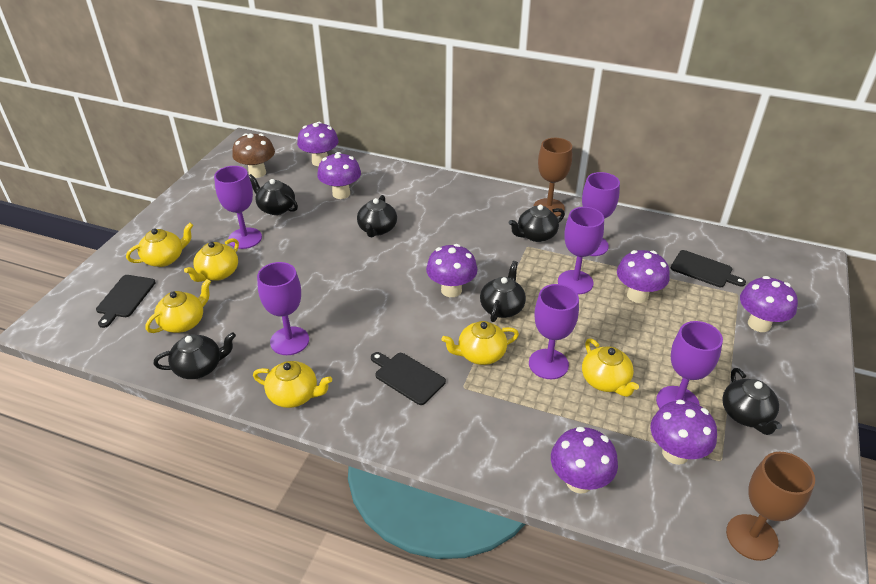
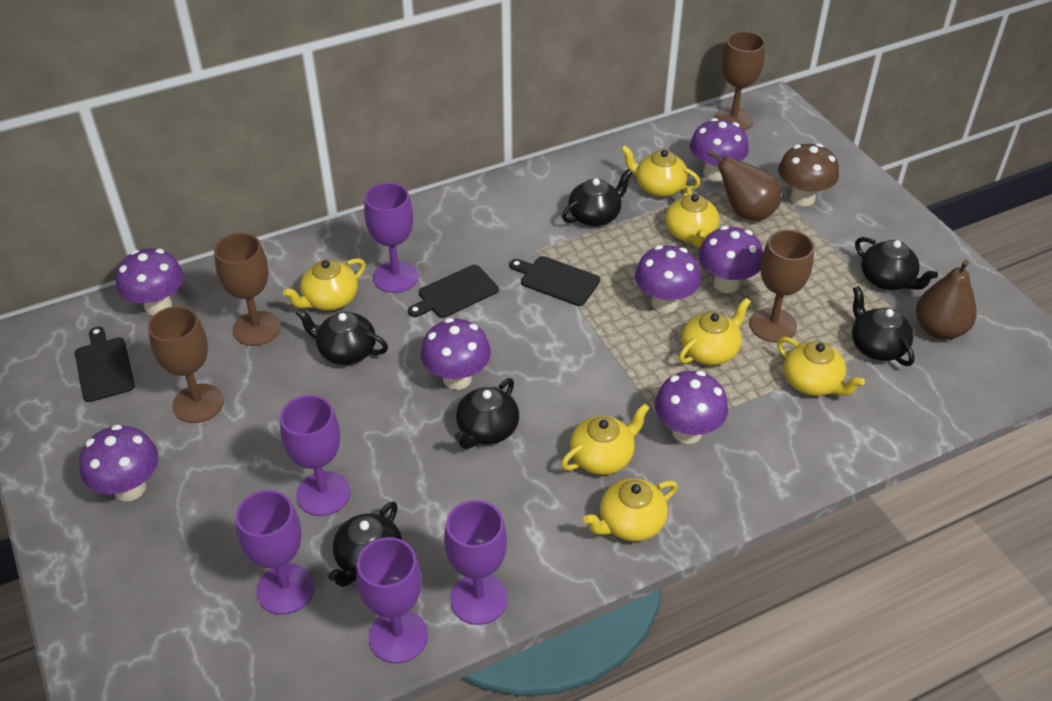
brown goblet: 2 -> 4
brown pear: 0 -> 2
purple goblet: 6 -> 5
yellow teapot: 6 -> 7

